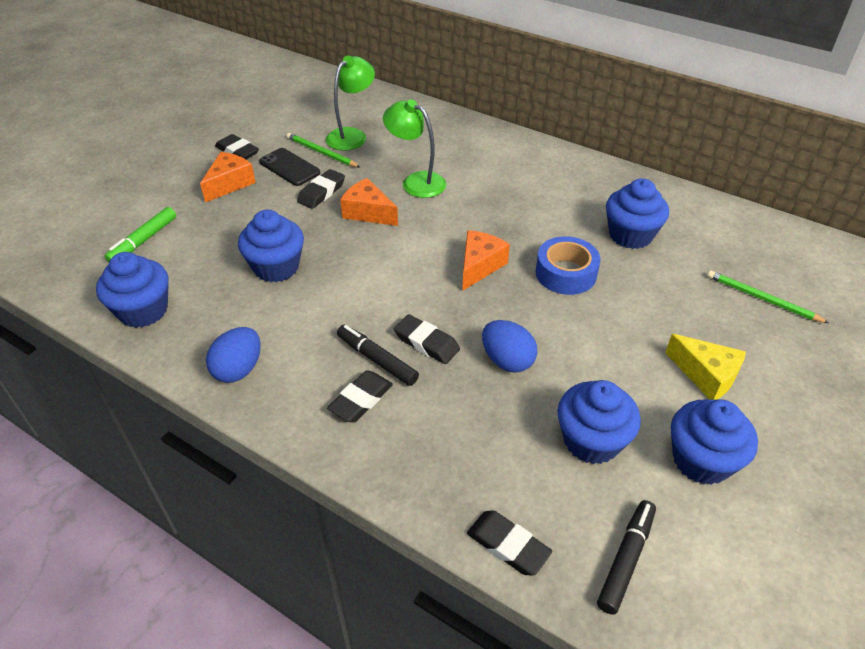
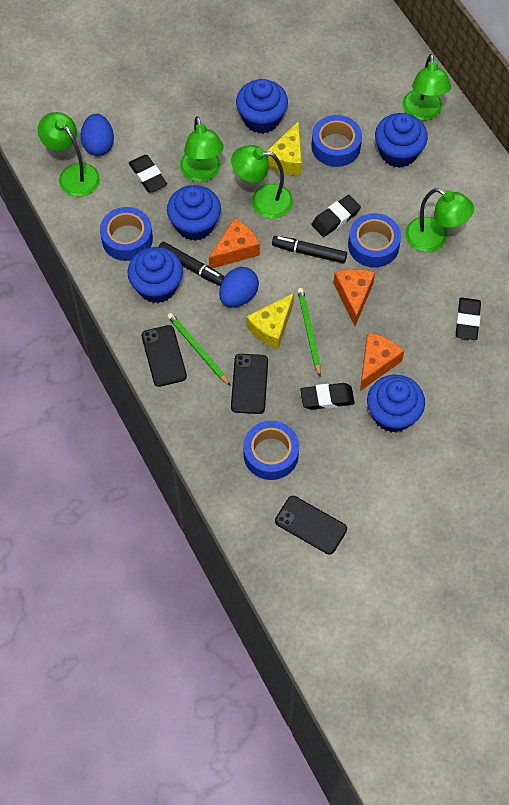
black eraser: 5 -> 4
black phone: 1 -> 3
blue tape: 1 -> 4
green lamp: 2 -> 5
green marker: 1 -> 0
yellow cheese: 1 -> 2

